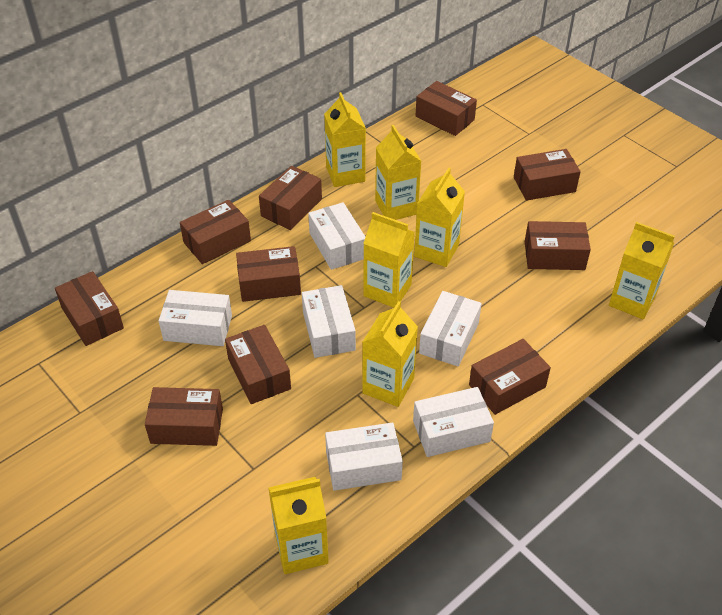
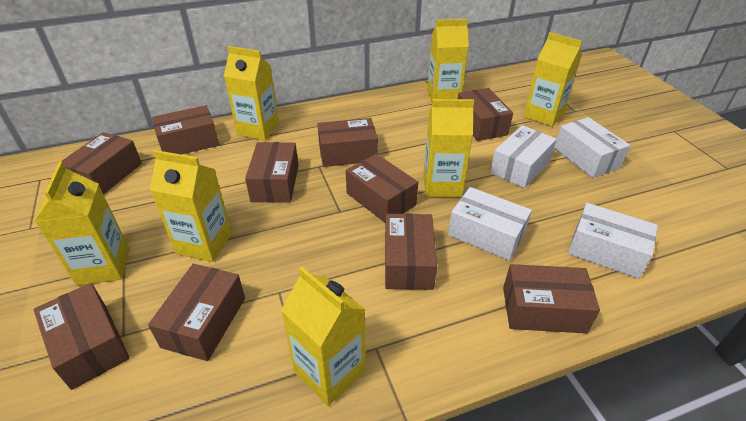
white box: 6 -> 4

